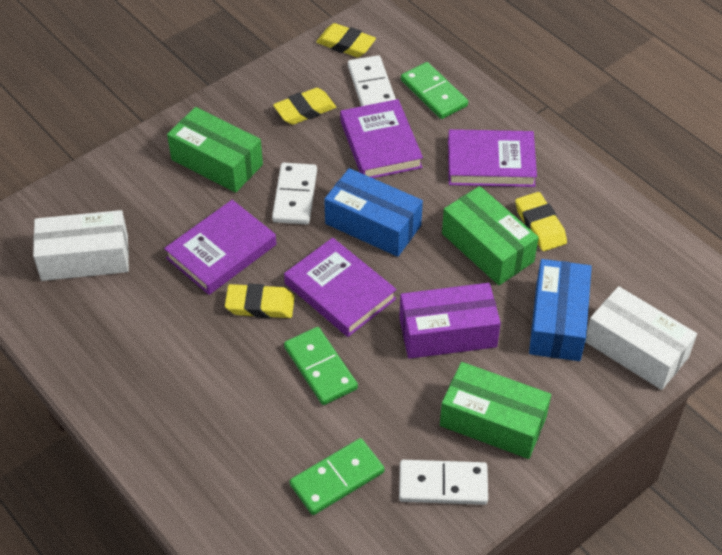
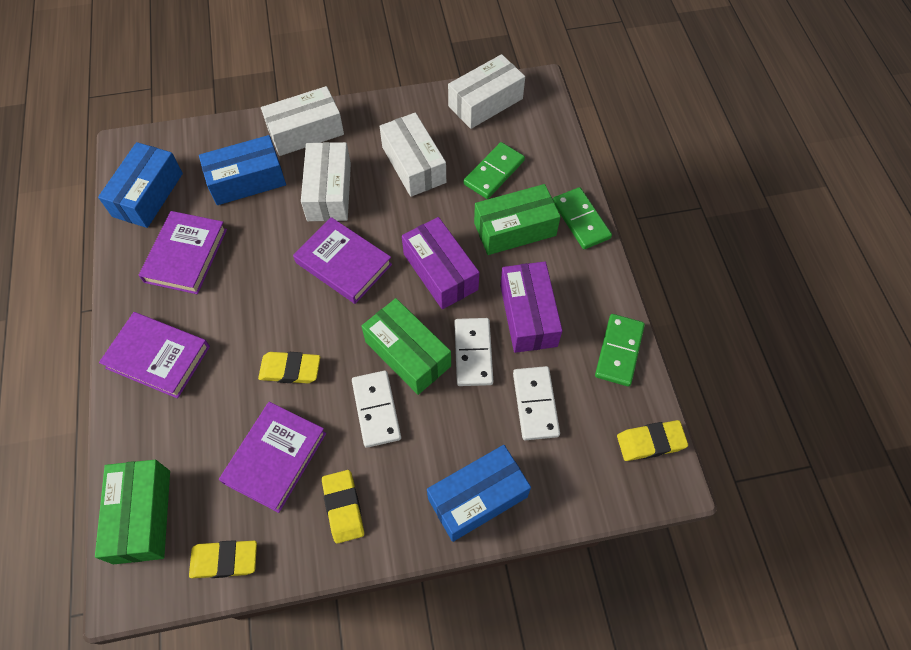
blue box: 2 -> 3
purple box: 1 -> 2
white box: 2 -> 4

